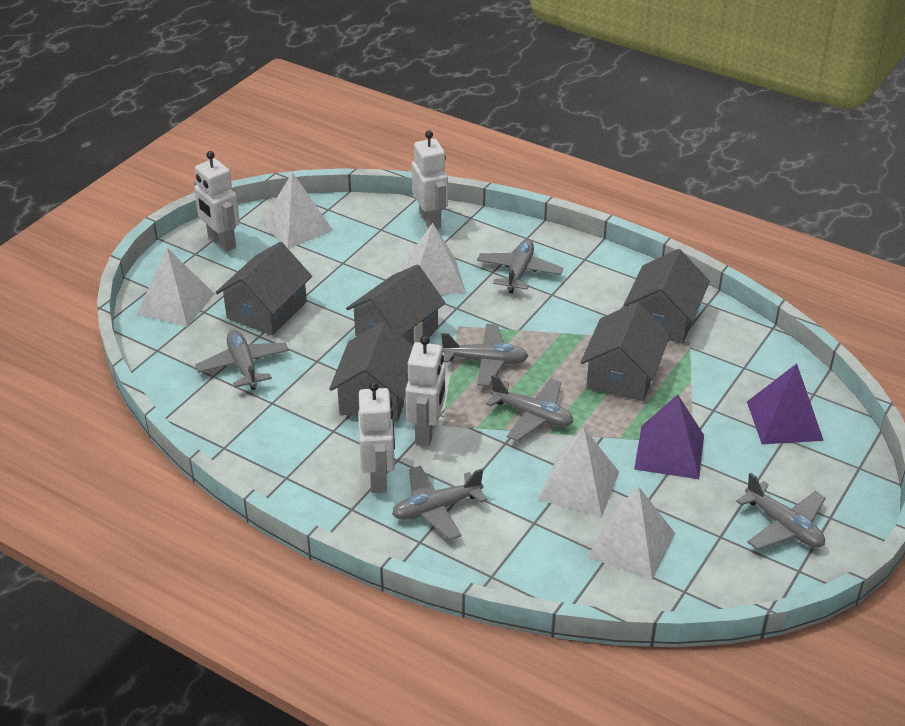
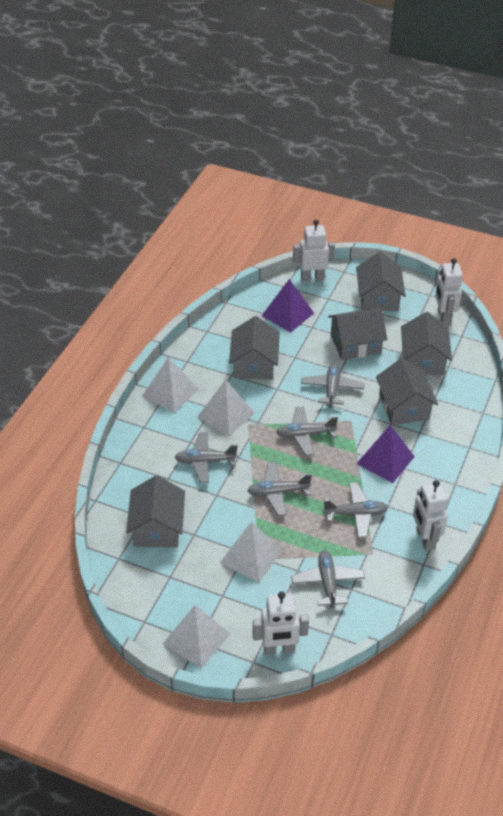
grey house: 5 -> 6
white pyramid: 5 -> 4

